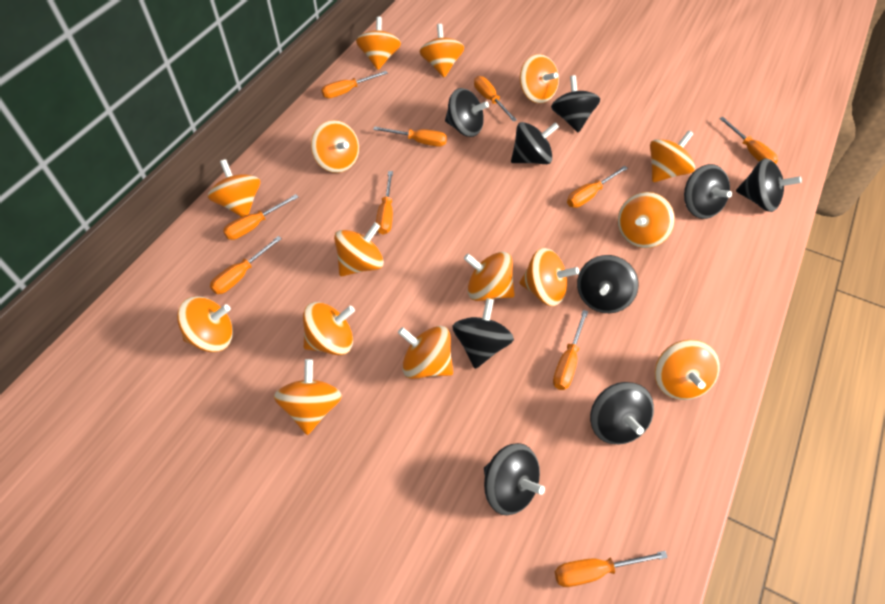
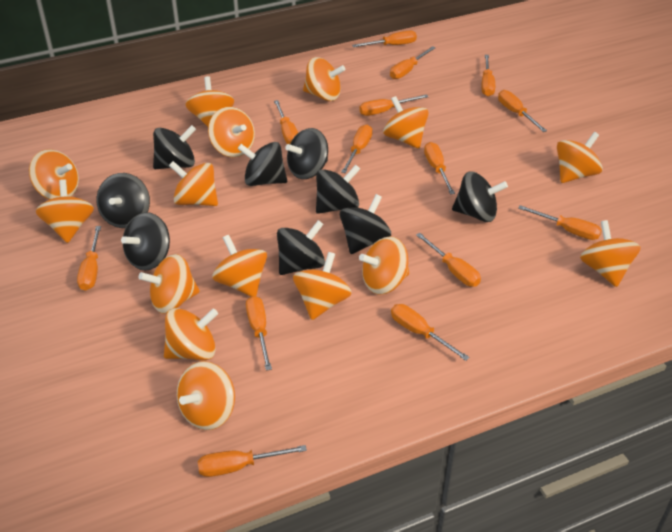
orange screwdriver: 10 -> 14

